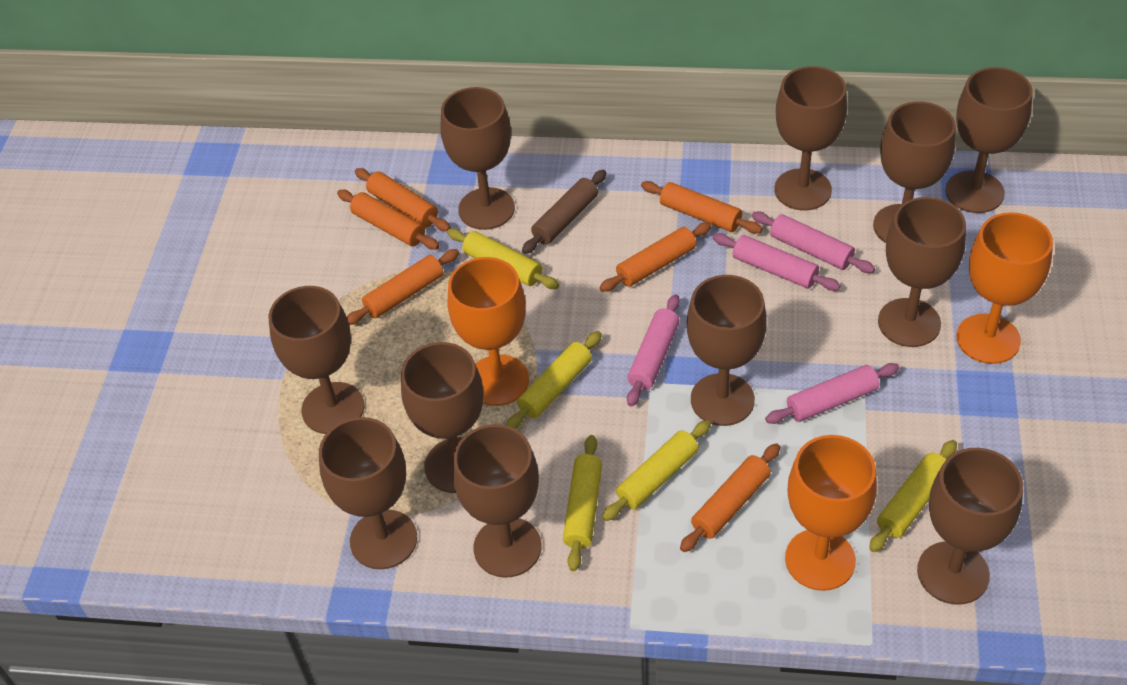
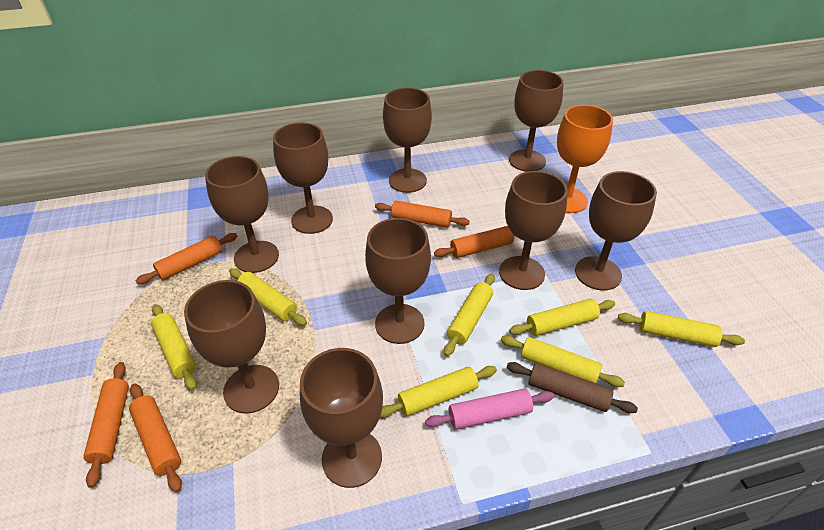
brown goblet: 11 -> 9
orange goblet: 3 -> 1
orange rolling pin: 6 -> 5
pink rolling pin: 4 -> 1
yellow rolling pin: 5 -> 7

